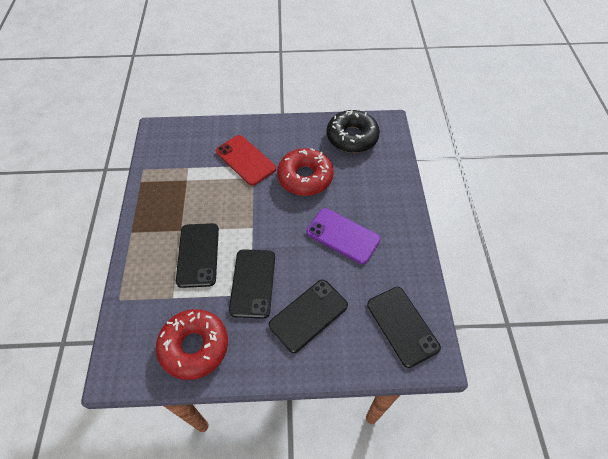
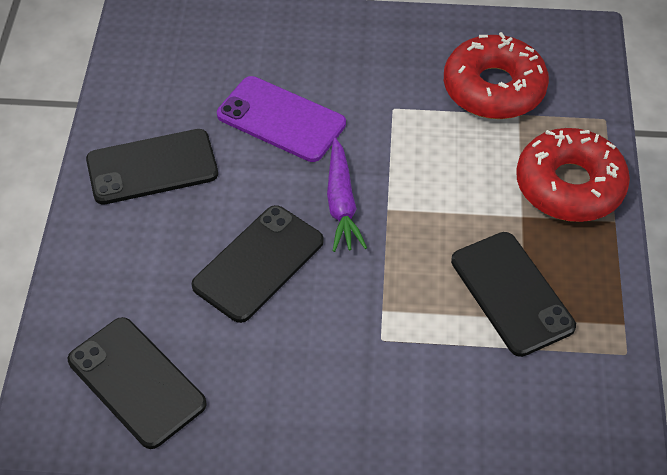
black donut: 1 -> 0
purple carrot: 0 -> 1
red phone: 1 -> 0

